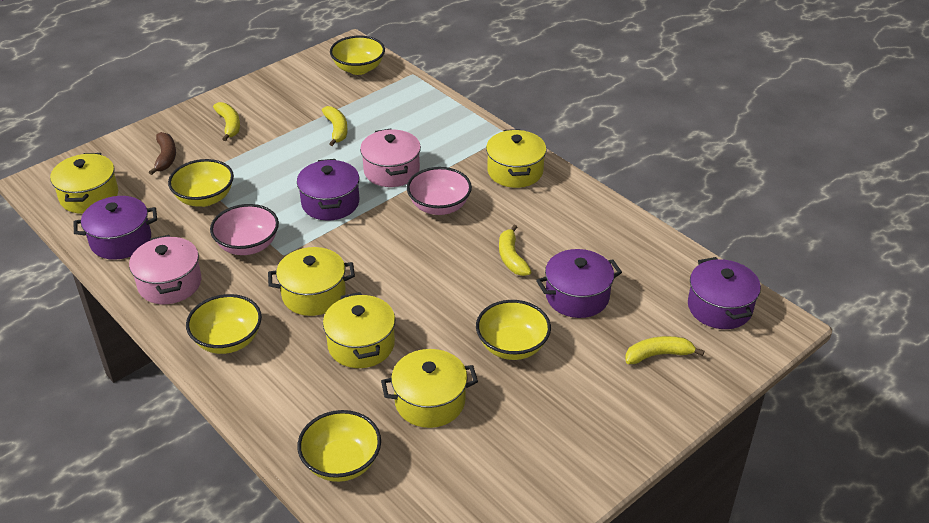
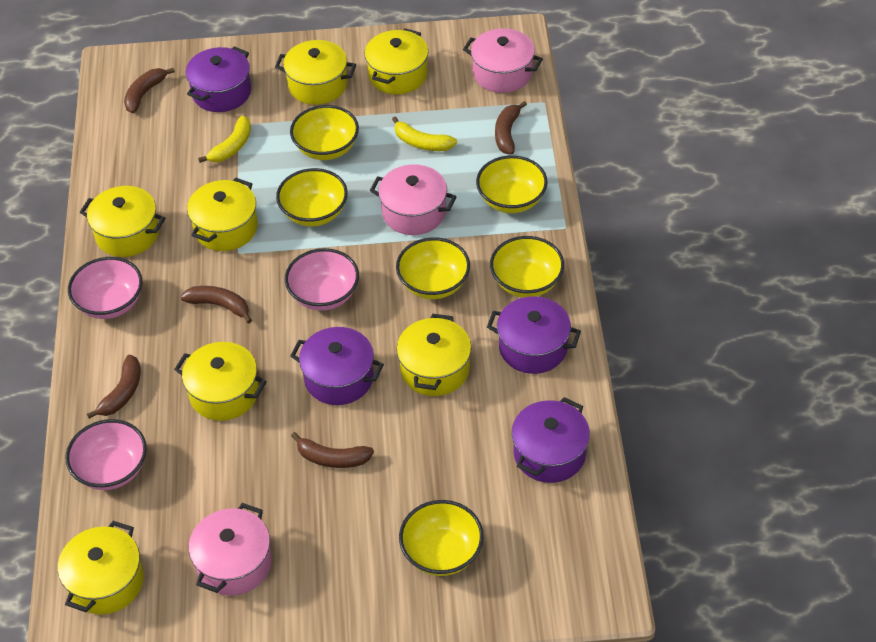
brown banana: 1 -> 5
pink bowl: 2 -> 3
pink pot: 2 -> 3
yellow banana: 4 -> 2
yellow bowl: 5 -> 6
yellow pot: 5 -> 7

